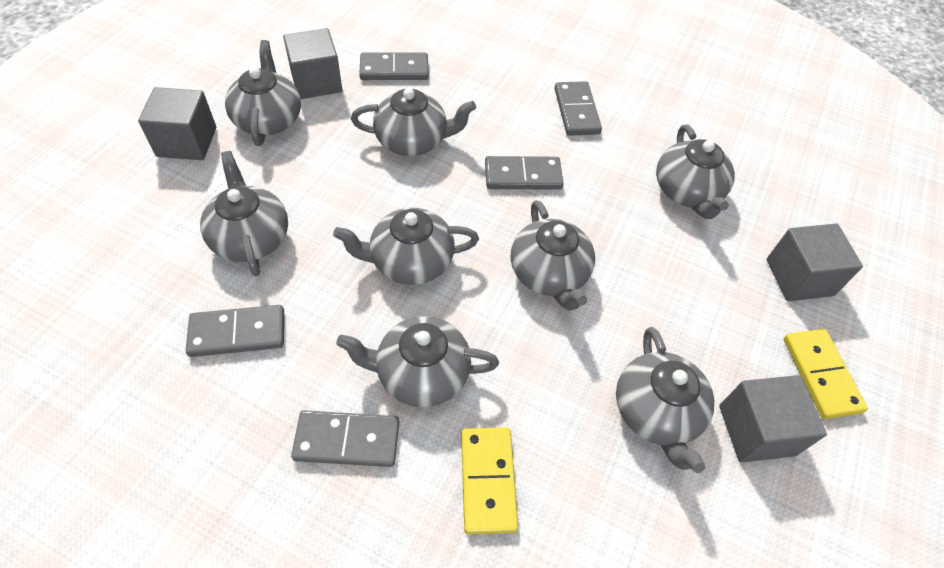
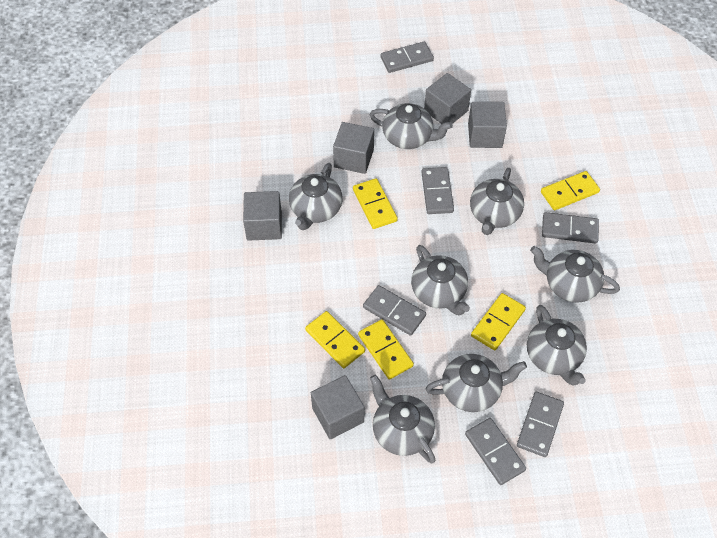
grey cube: 4 -> 5
grey domino: 5 -> 6
yellow domino: 2 -> 5

